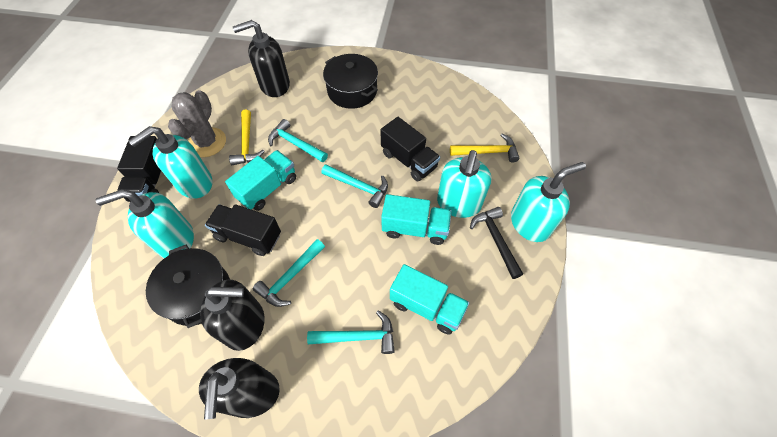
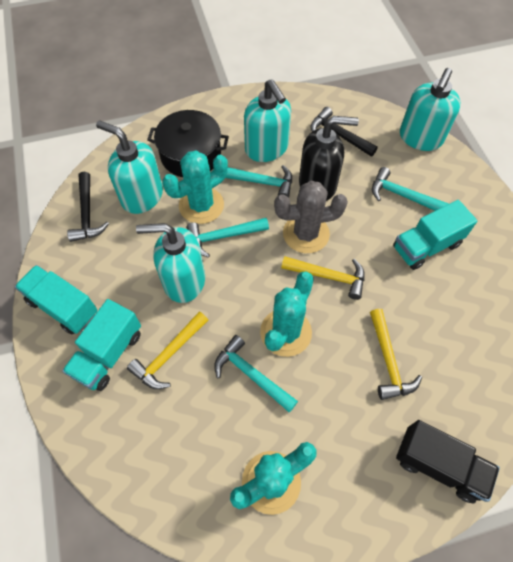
black hammer: 1 -> 2
black pot: 2 -> 1
black soap dispenser: 3 -> 1
black truck: 3 -> 1
turquoise cactus: 0 -> 3
yellow hammer: 2 -> 3

